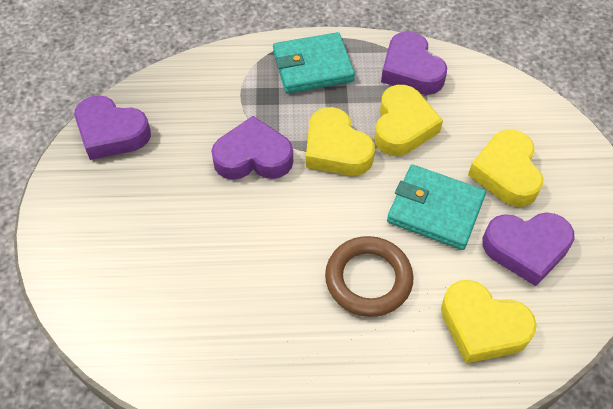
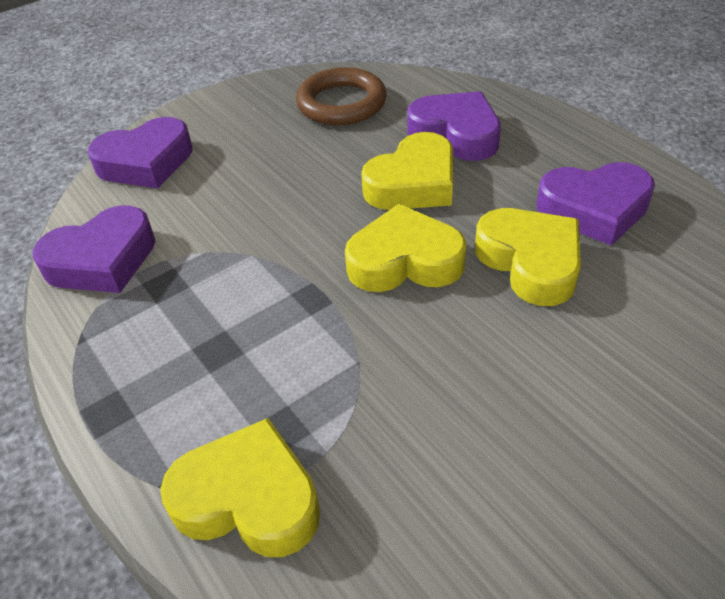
turquoise wallet: 2 -> 0

